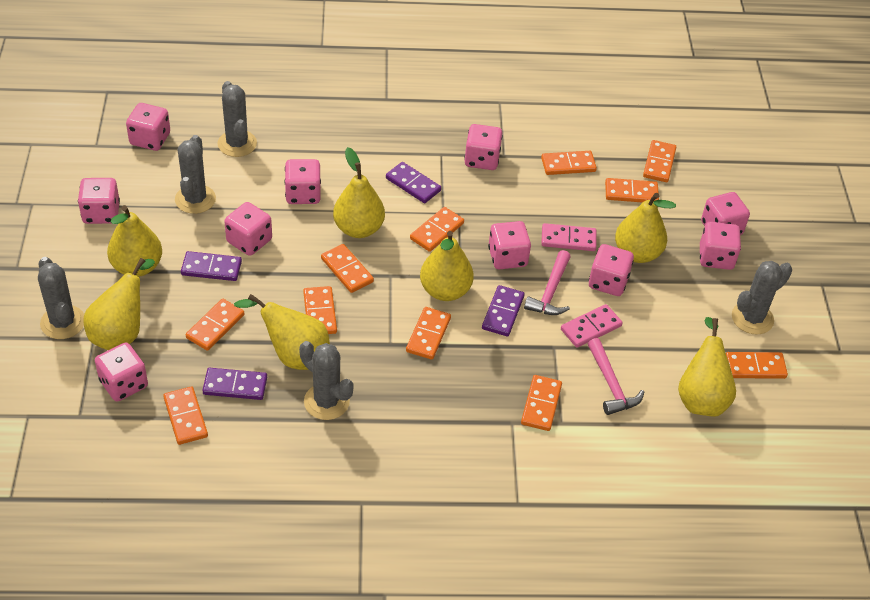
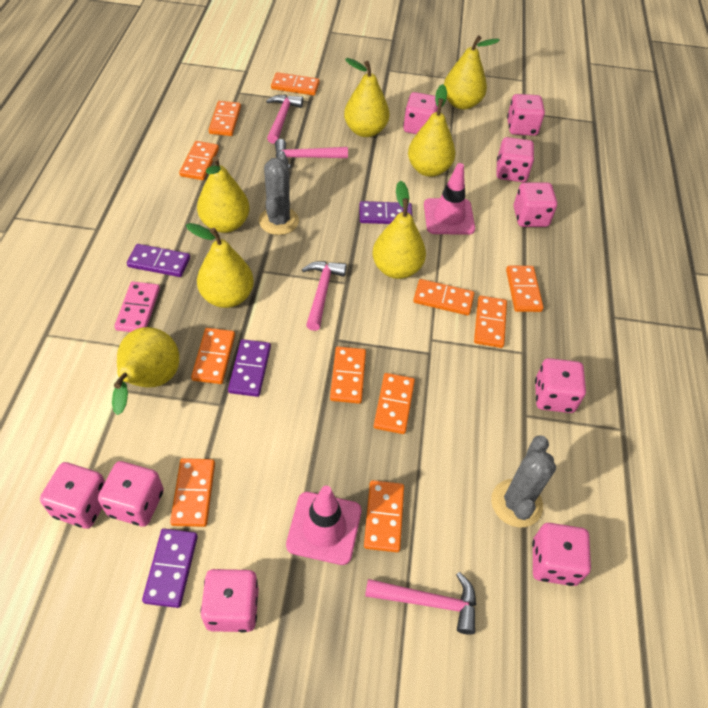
grey cactus: 5 -> 2
pink dice: 10 -> 9
pink domino: 2 -> 1
pink hammer: 2 -> 4
pink traffic cone: 0 -> 2

